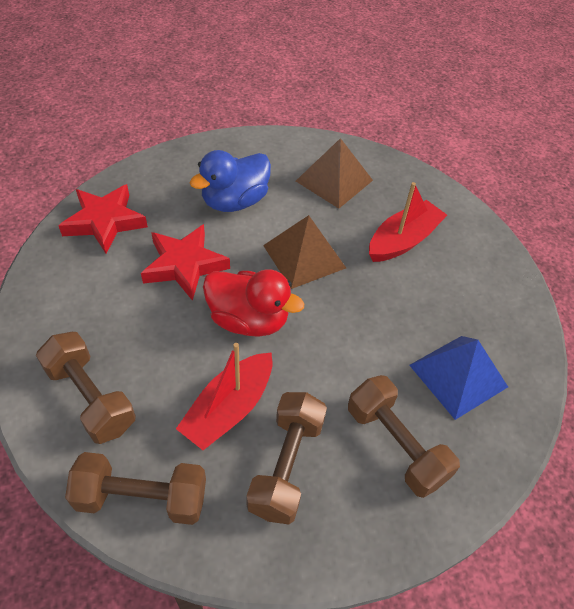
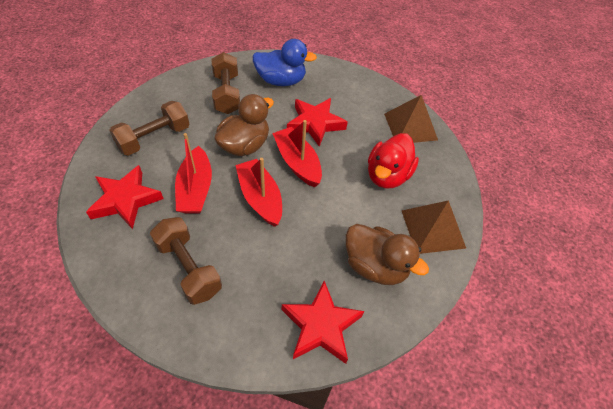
blue pyramid: 1 -> 0
brown duck: 0 -> 2
brown dumbbell: 4 -> 3
red boat: 2 -> 3
red star: 2 -> 3

